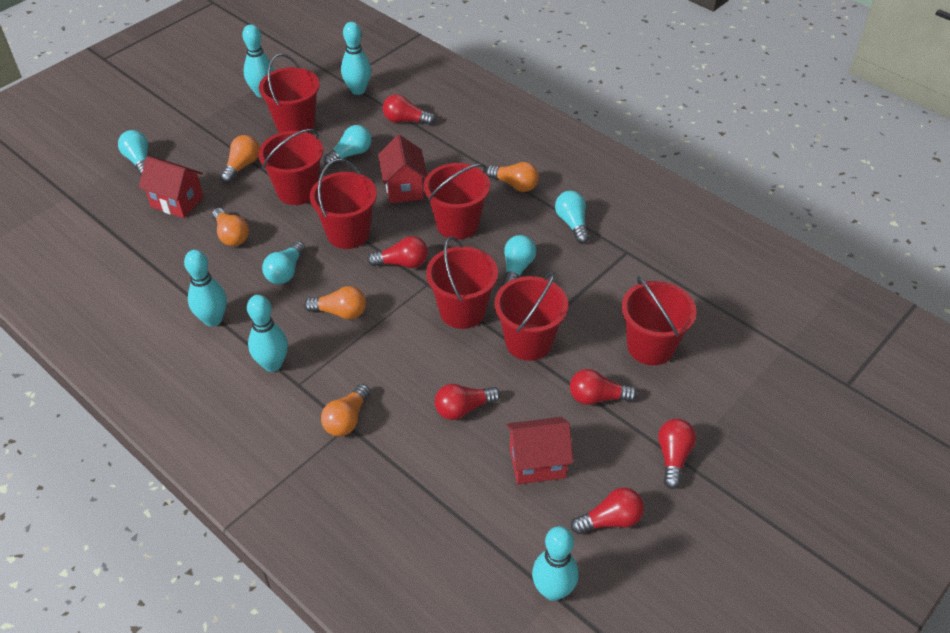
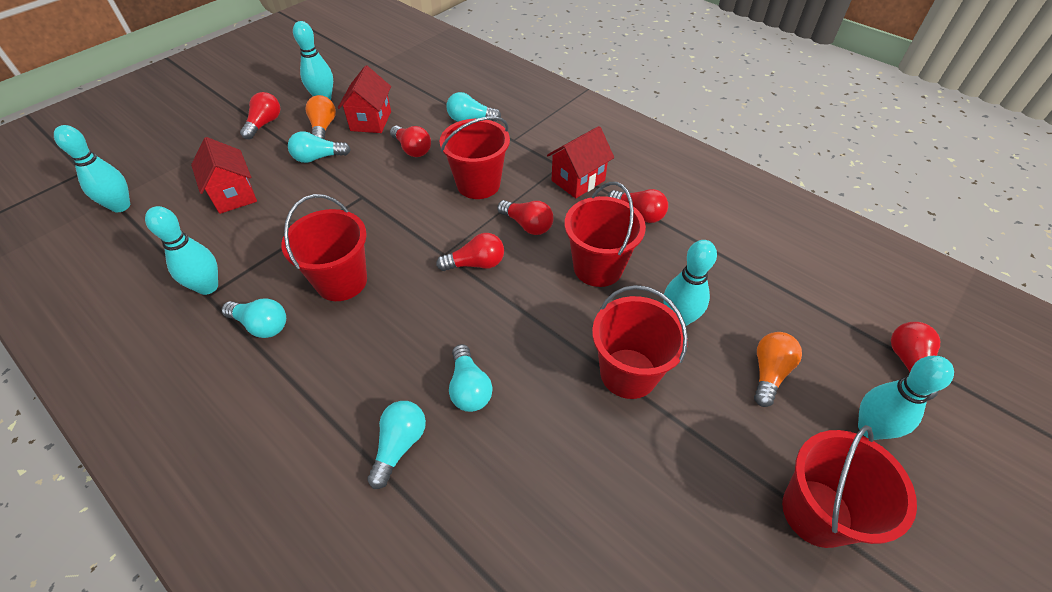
orange light bulb: 5 -> 2
red bucket: 7 -> 5

